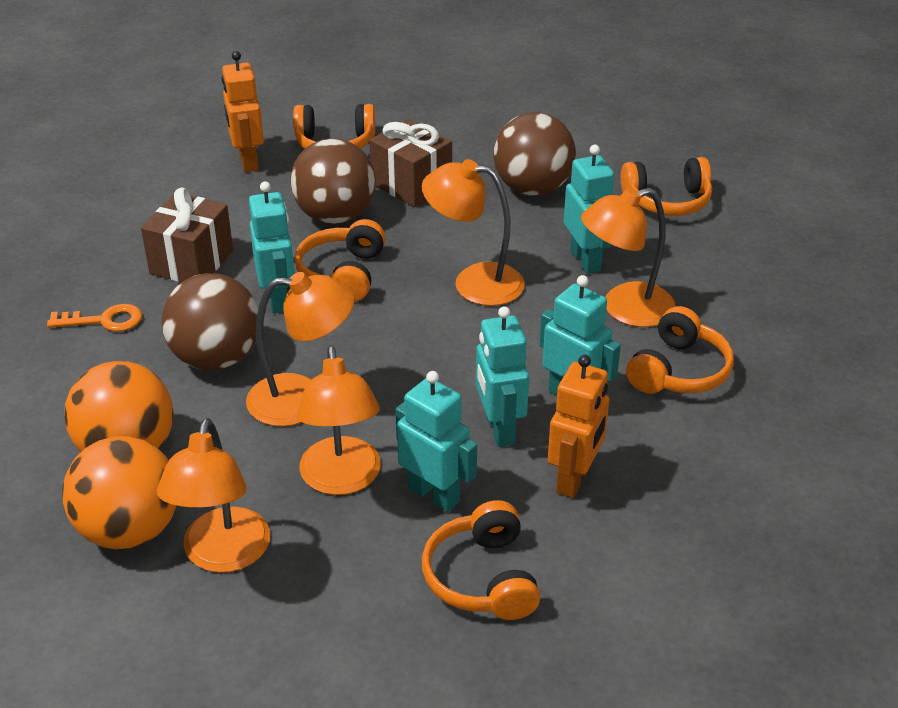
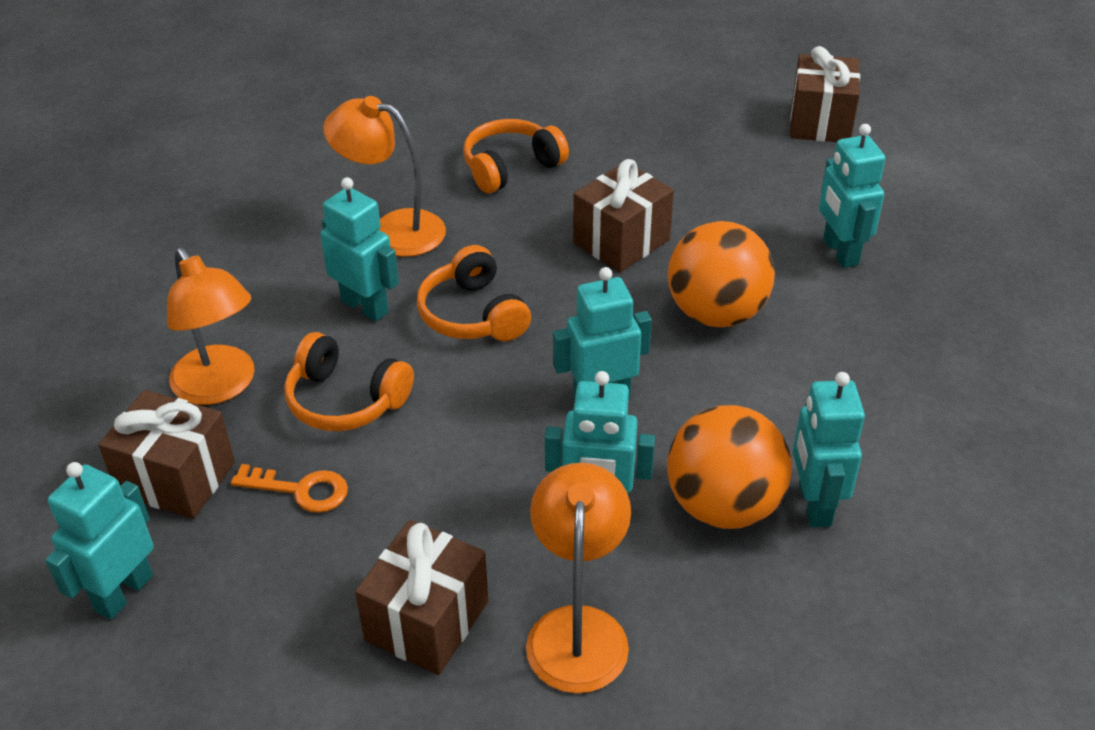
brown ball: 3 -> 0
brown gift: 2 -> 4
orange headphones: 5 -> 3
orange lamp: 5 -> 3
orange robot: 2 -> 0
turquoise robot: 5 -> 6

